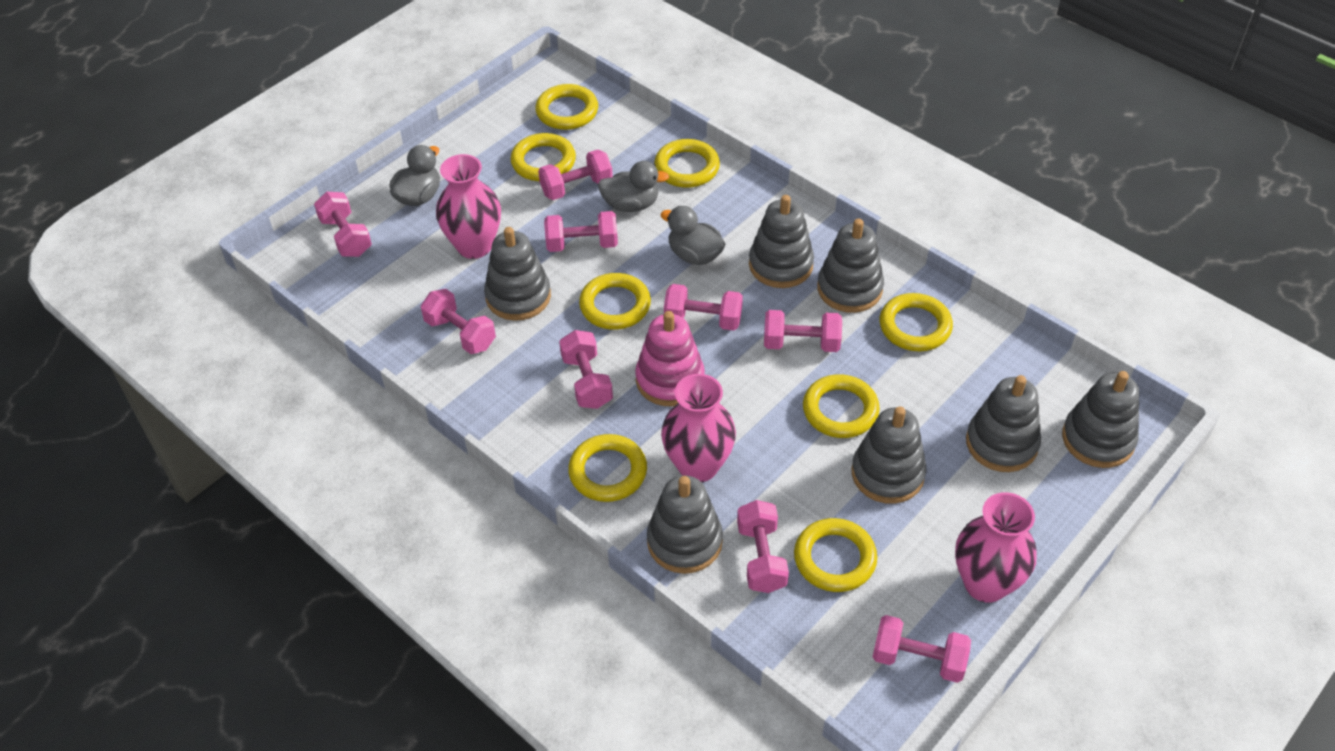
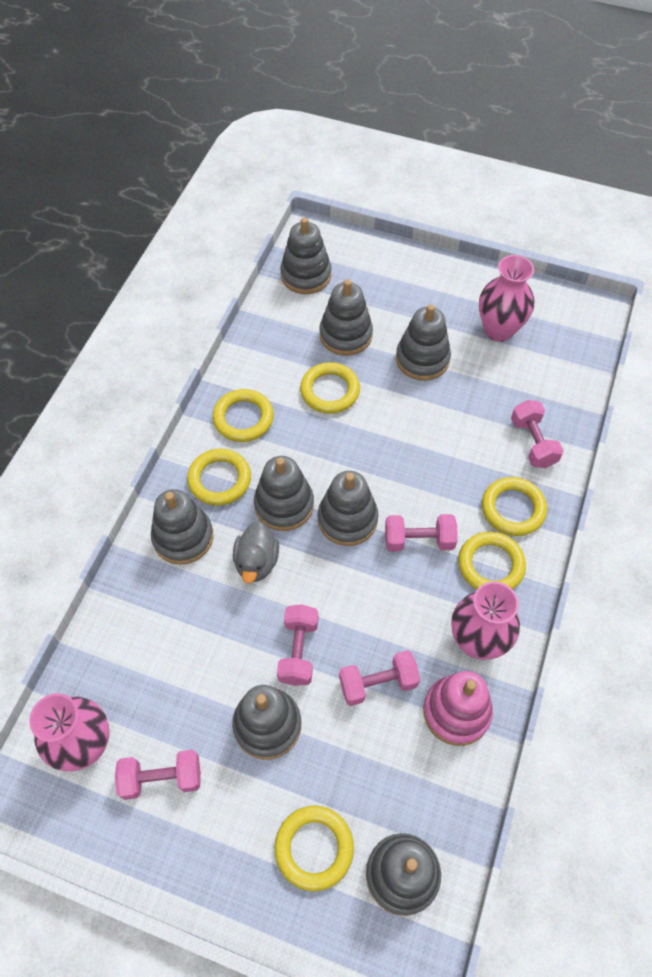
grey duck: 3 -> 1
grey stacking toy: 7 -> 8
pink dumbbell: 9 -> 5
yellow ring: 8 -> 6

